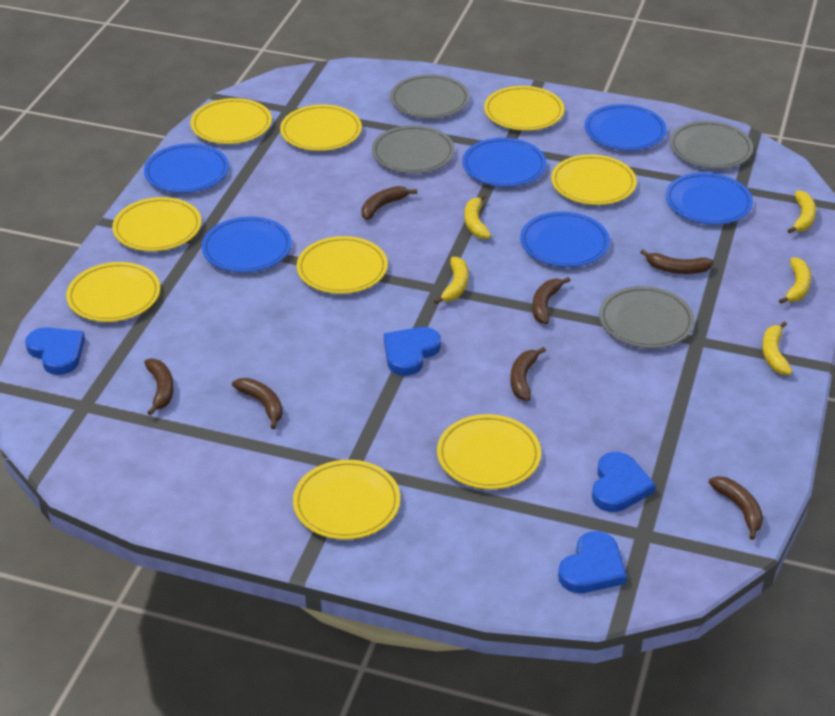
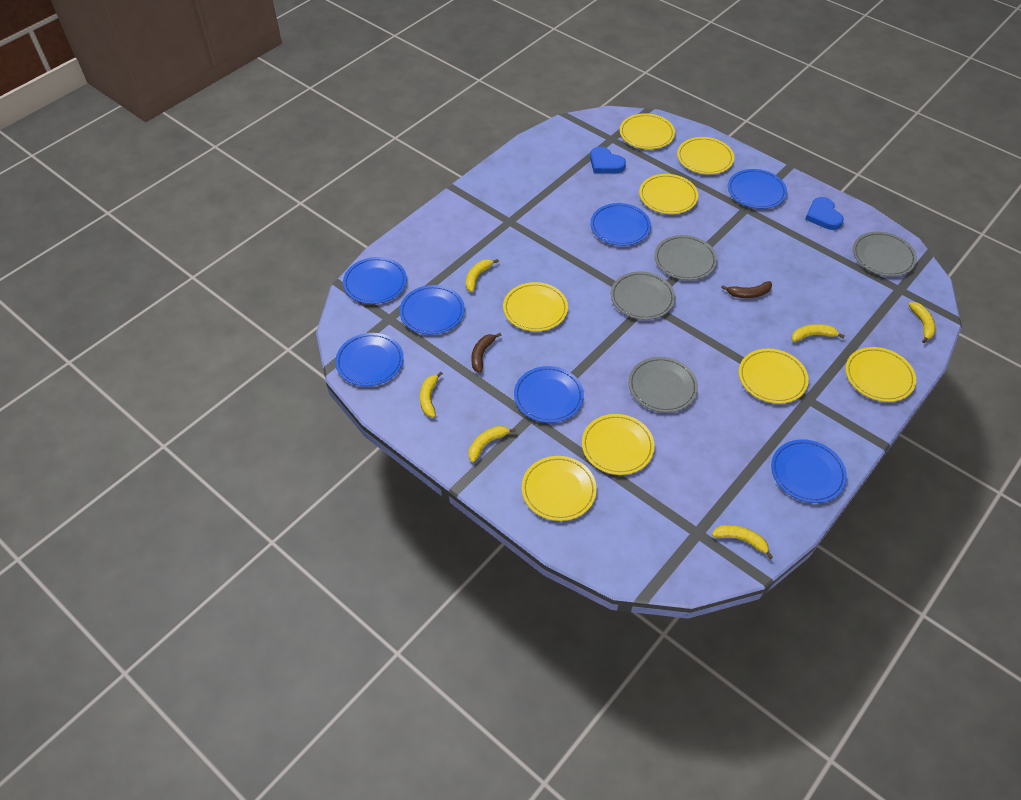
blue heart: 4 -> 2
blue plate: 6 -> 7
brown banana: 7 -> 2
yellow banana: 5 -> 6
yellow plate: 9 -> 8

